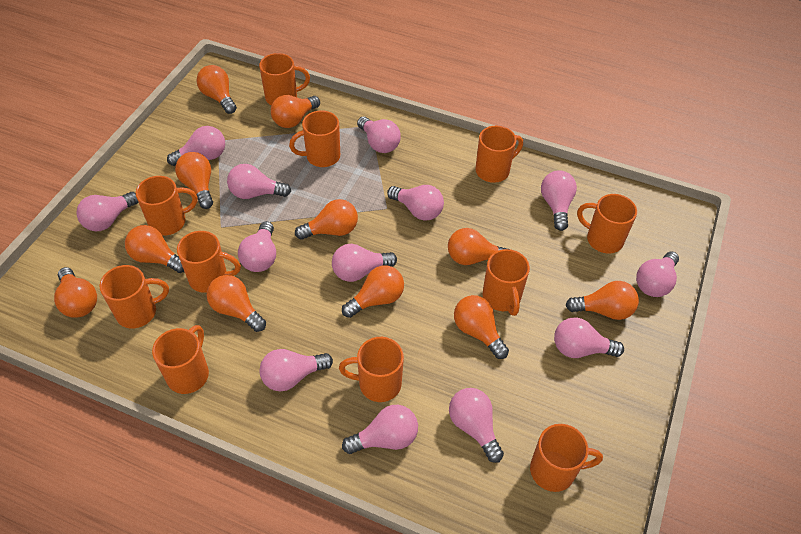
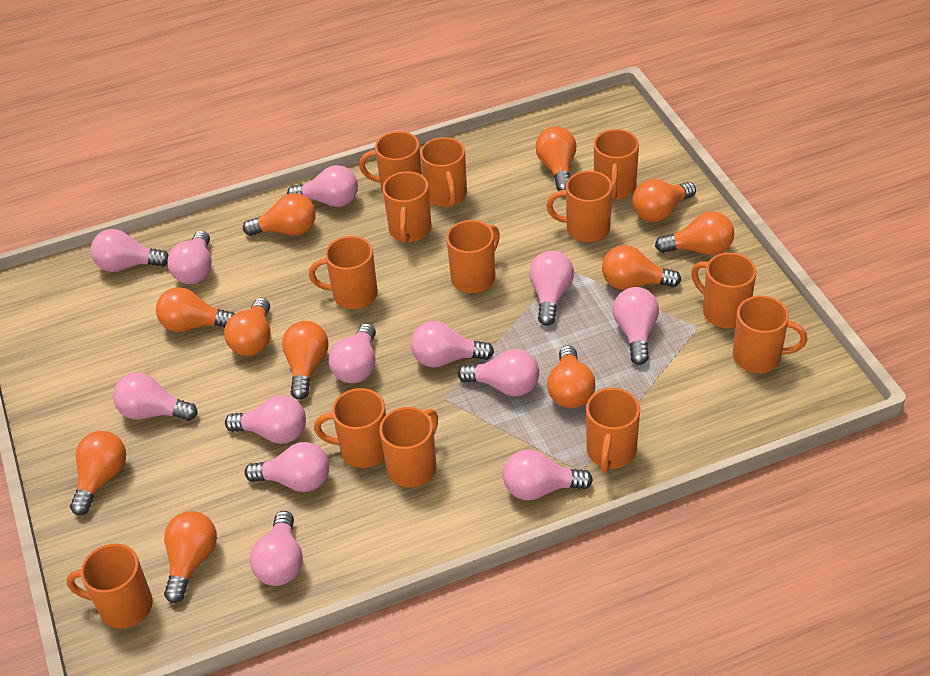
orange mug: 11 -> 13

